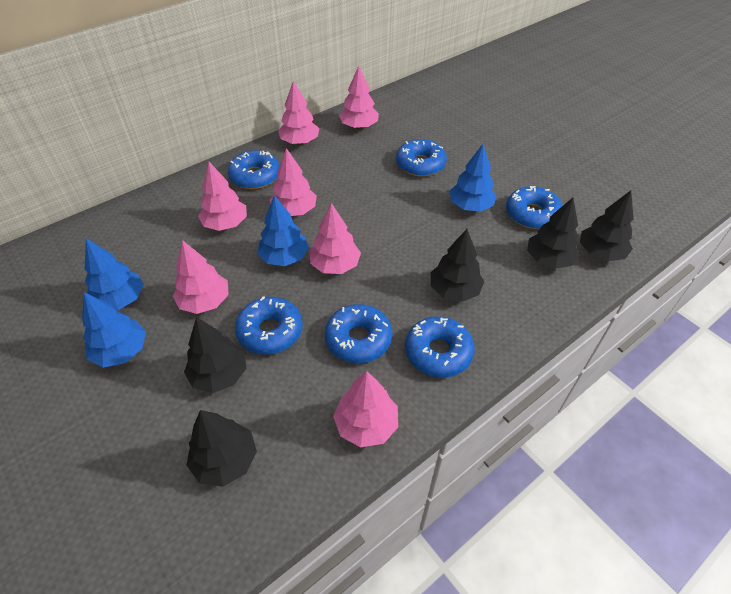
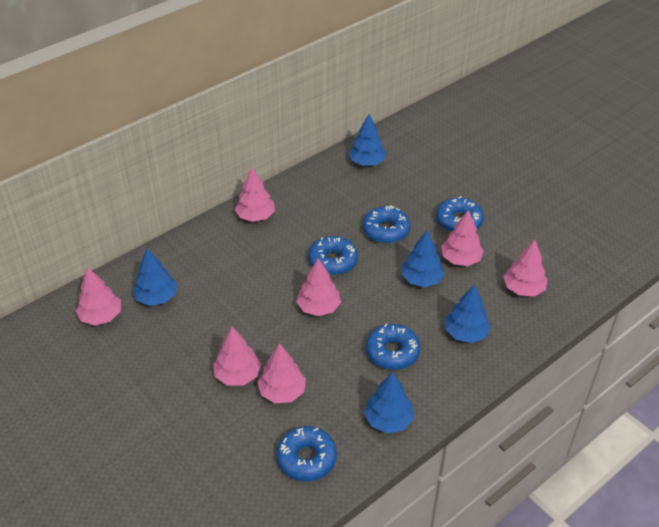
black tree: 5 -> 0
blue donut: 6 -> 5
blue tree: 4 -> 5

